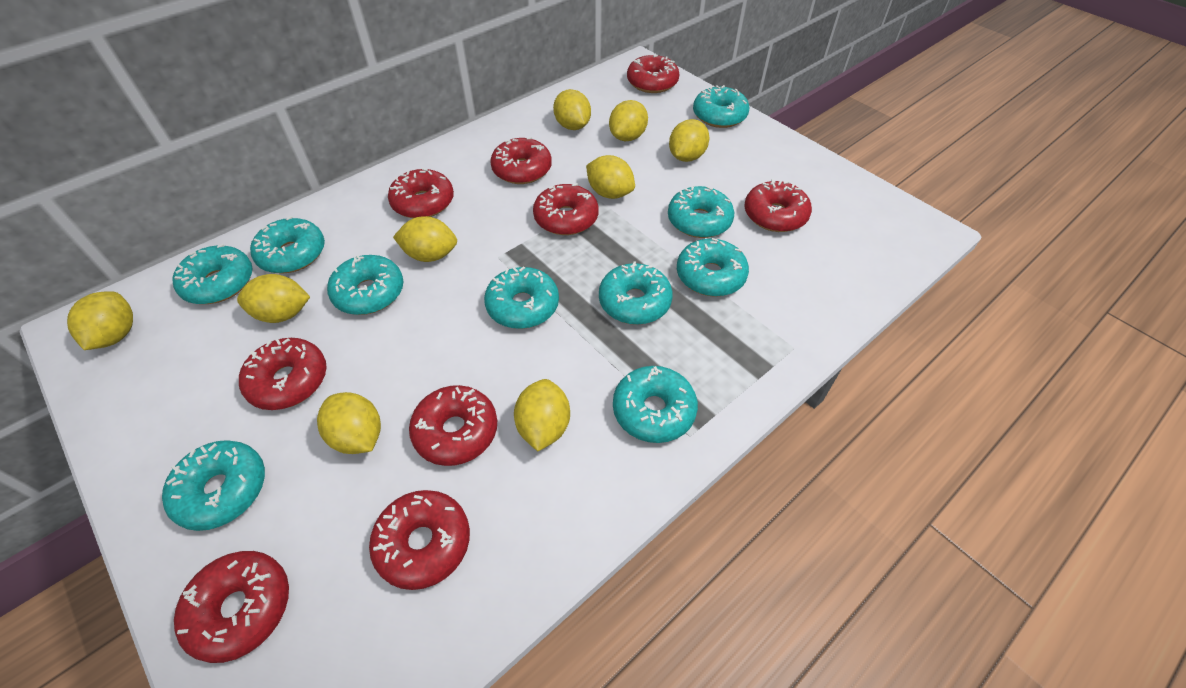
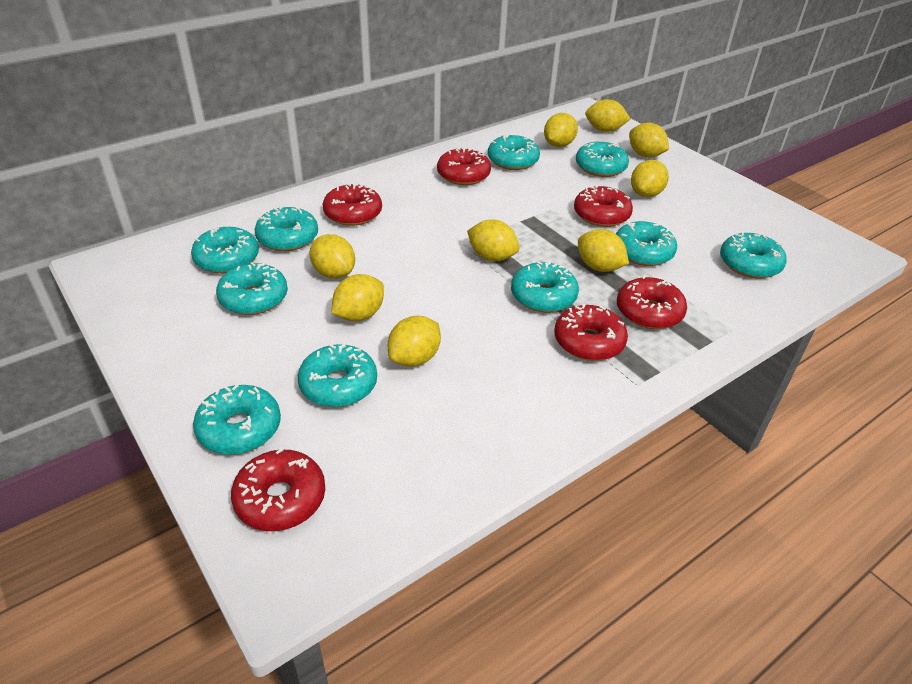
red donut: 9 -> 6

